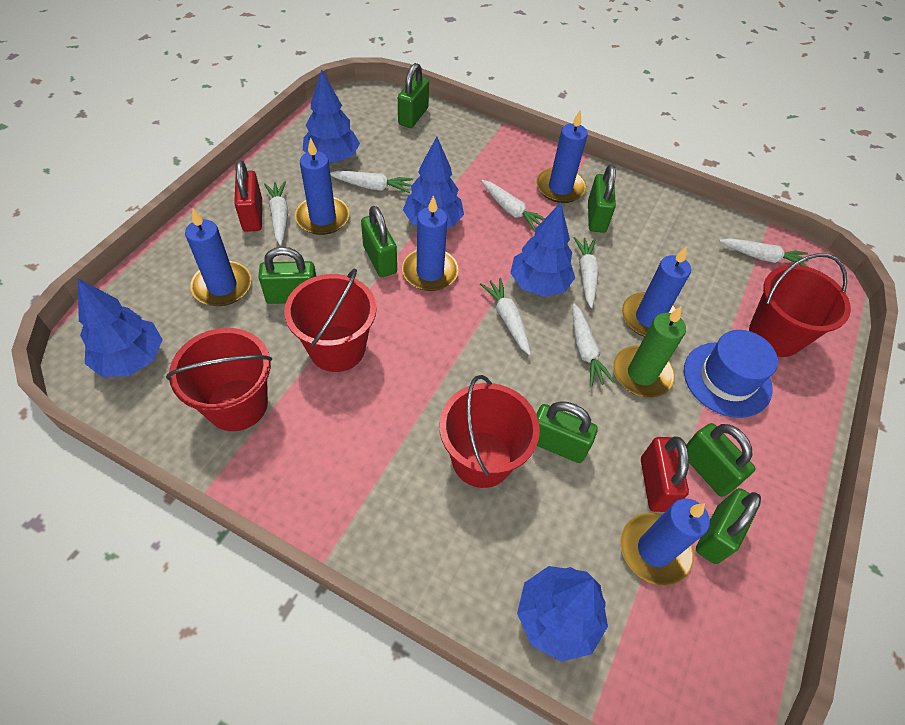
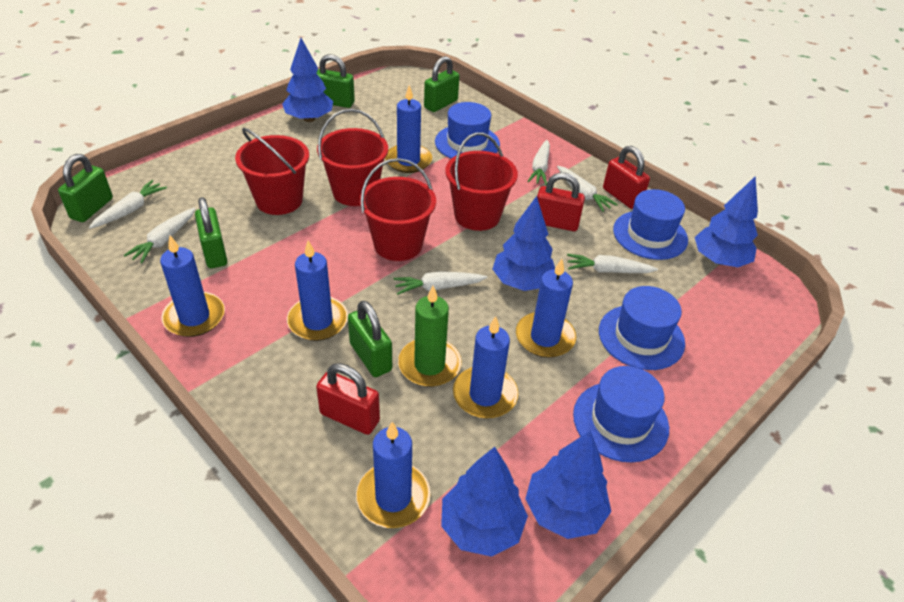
blue hat: 1 -> 4
green padlock: 7 -> 5
red padlock: 2 -> 3
white carrot: 7 -> 6

